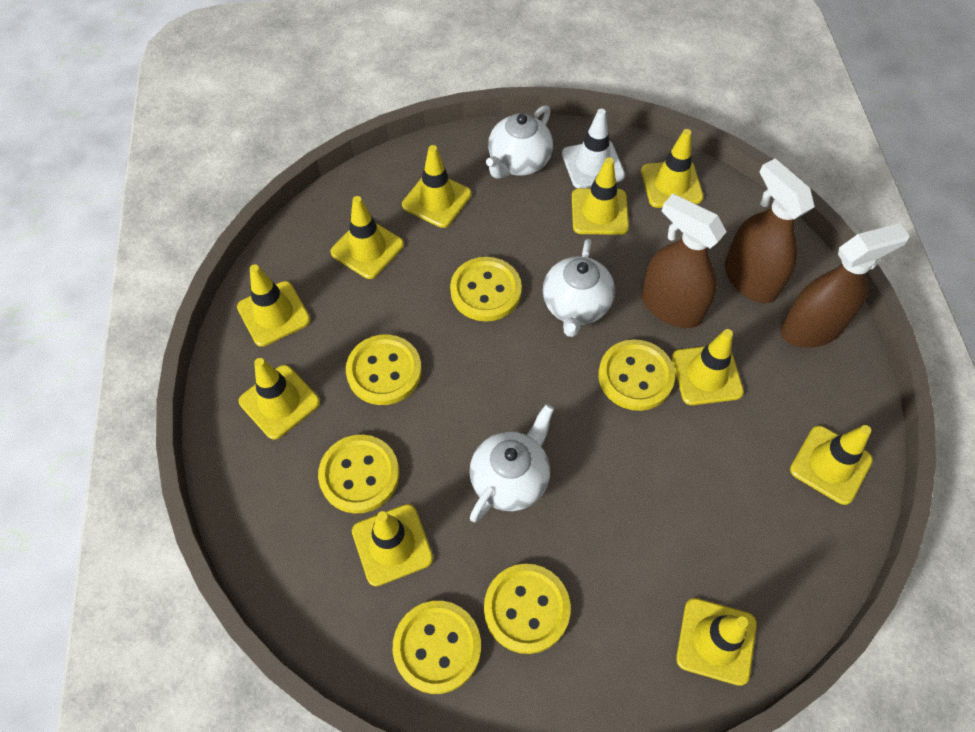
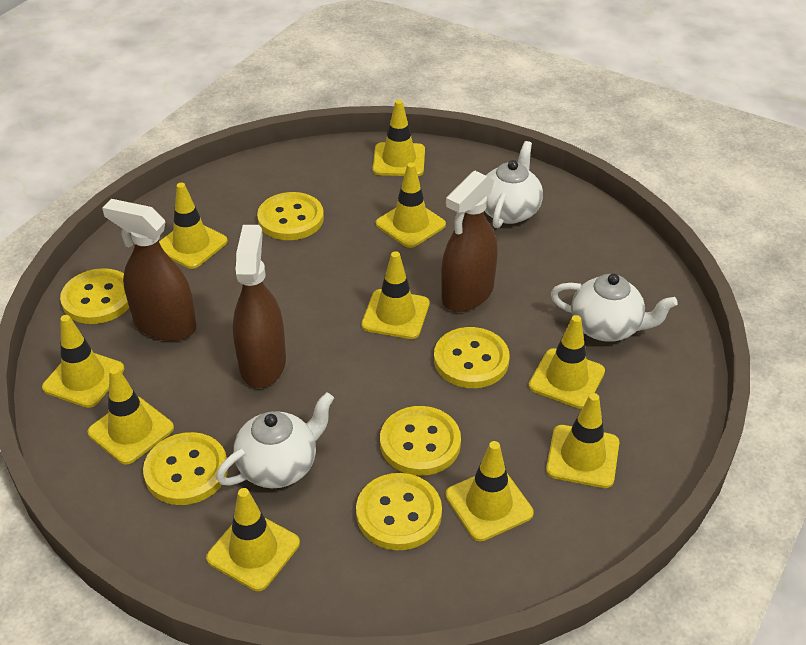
white traffic cone: 1 -> 0

